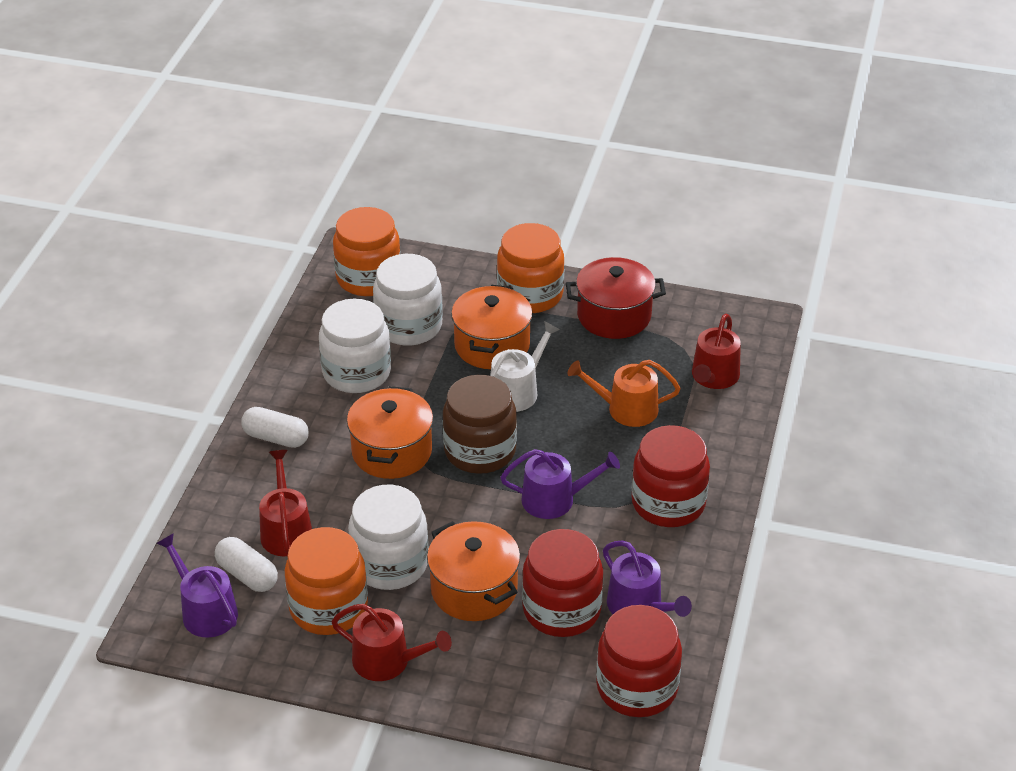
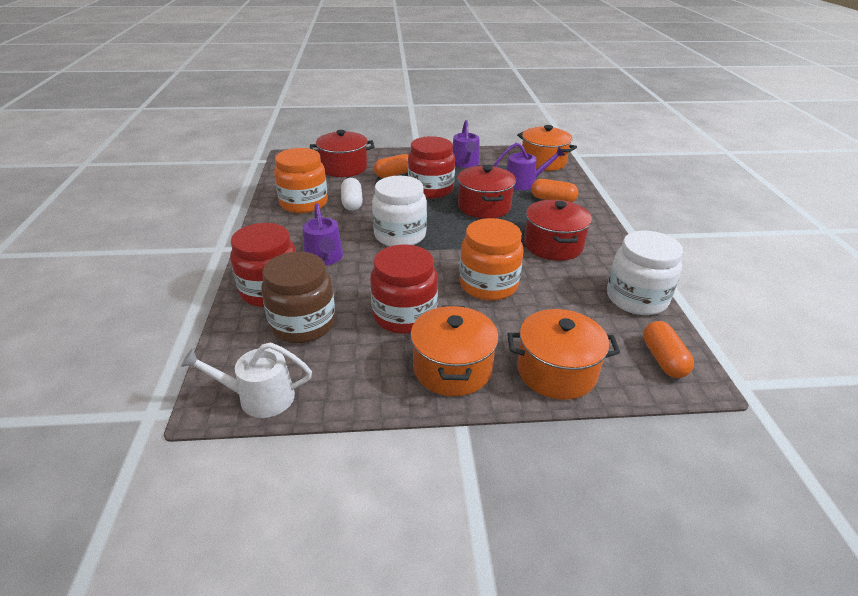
orange capsule: 0 -> 3
orange jar: 3 -> 2
orange watering can: 1 -> 0
red pot: 1 -> 3
red watering can: 3 -> 0
white capsule: 2 -> 1
white jar: 3 -> 2

